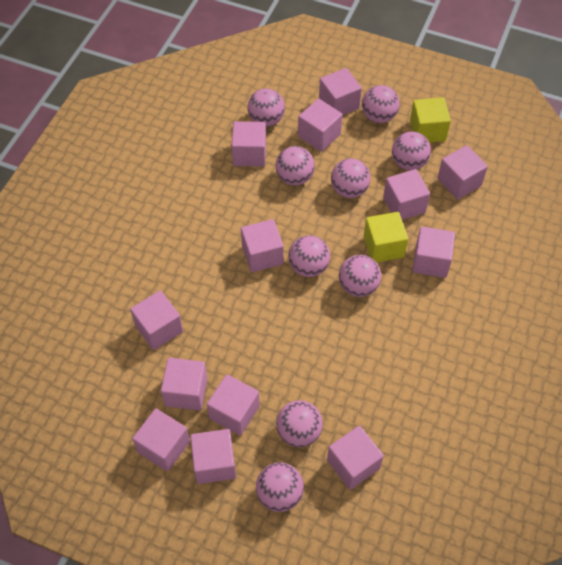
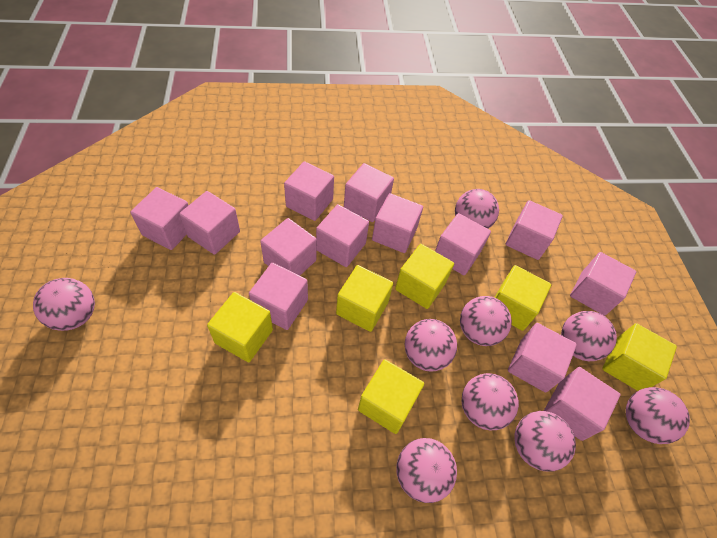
yellow cube: 2 -> 6

